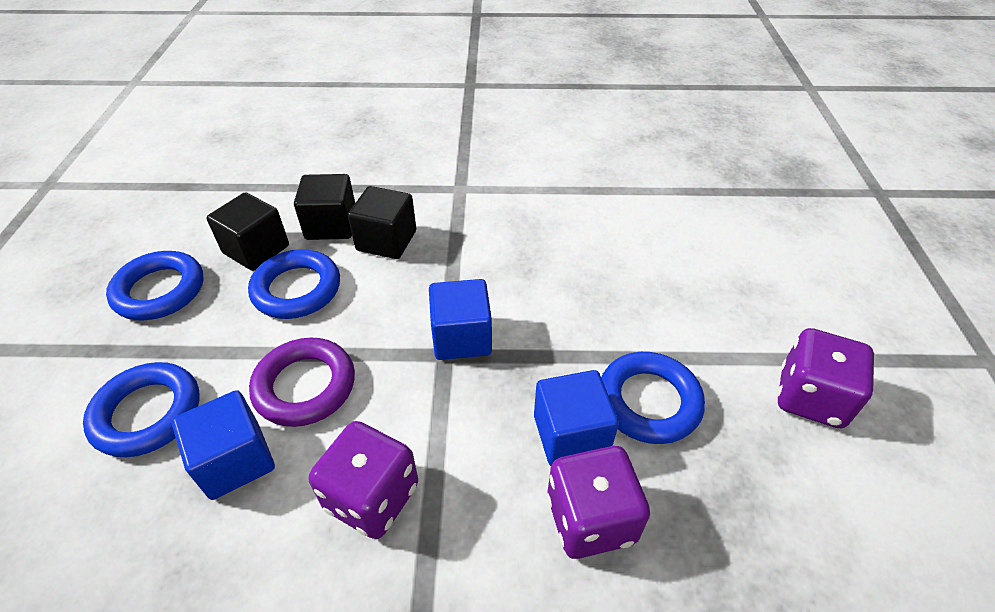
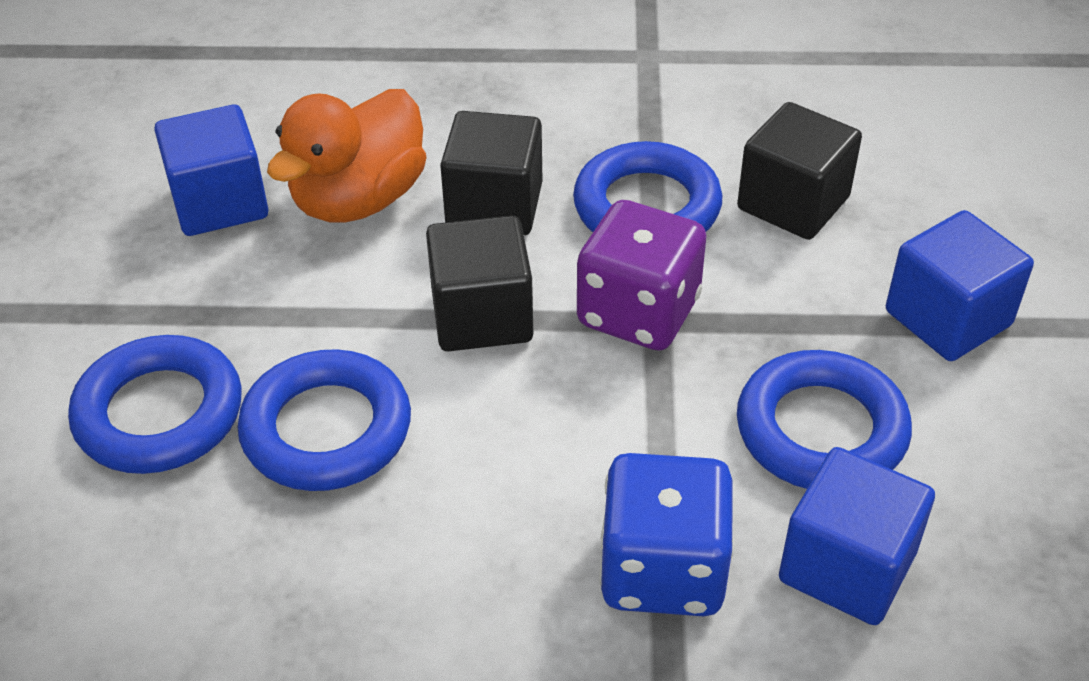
blue dice: 0 -> 1
orange duck: 0 -> 1
purple dice: 3 -> 1
purple ring: 1 -> 0

